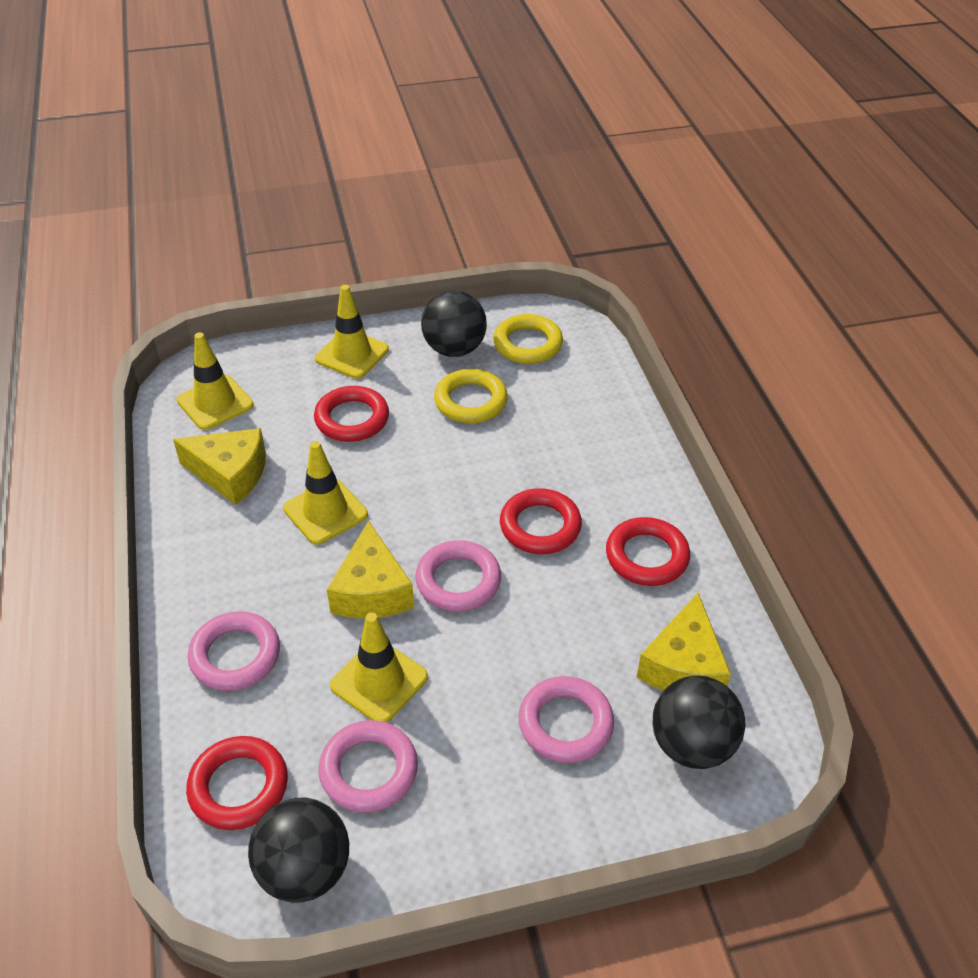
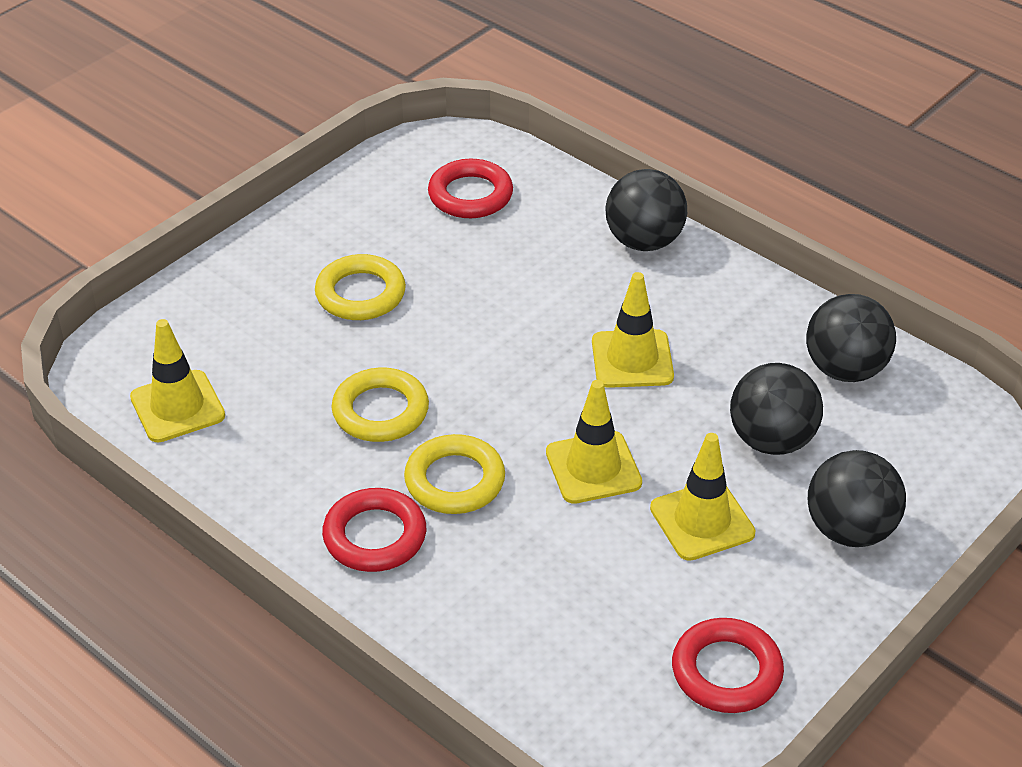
black ball: 3 -> 4
pink ring: 4 -> 0
red ring: 4 -> 3
yellow cheese: 3 -> 0
yellow ring: 2 -> 3

